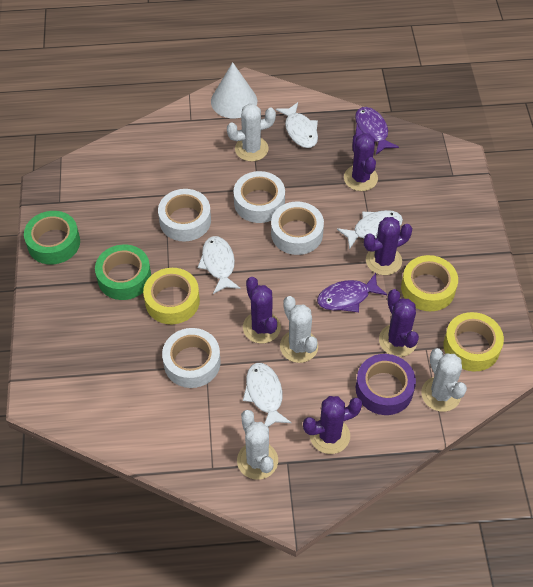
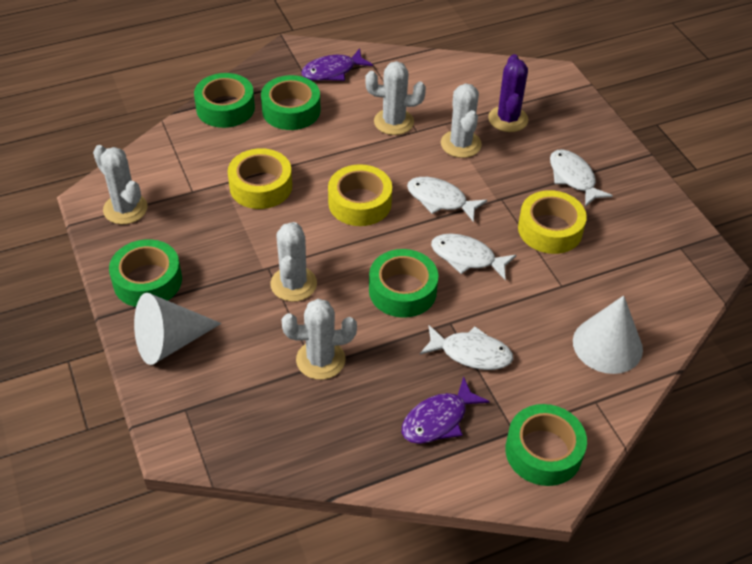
green tape: 2 -> 5
purple cactus: 5 -> 1
purple tape: 1 -> 0
white cactus: 4 -> 5
white cone: 1 -> 2
white tape: 4 -> 0

